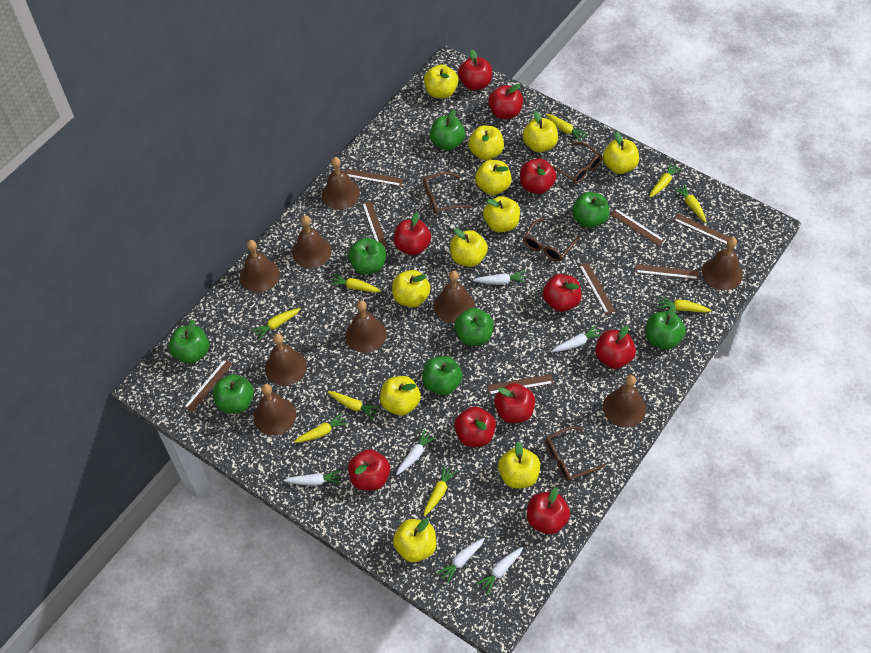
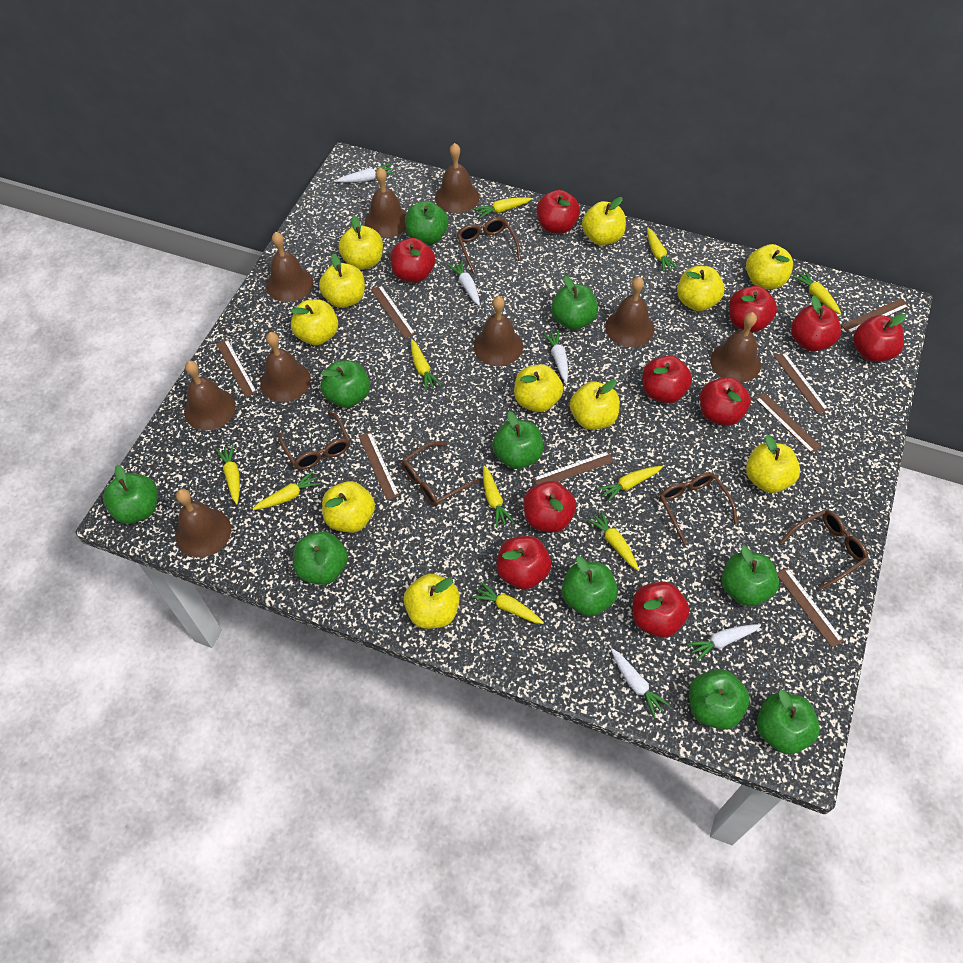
brown glasses: 4 -> 5
green apple: 8 -> 10
white carrot: 6 -> 5
yellow carrot: 9 -> 10

